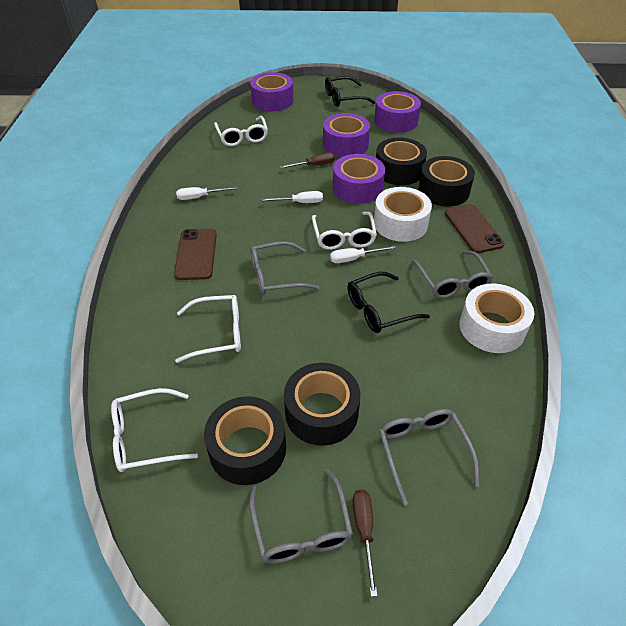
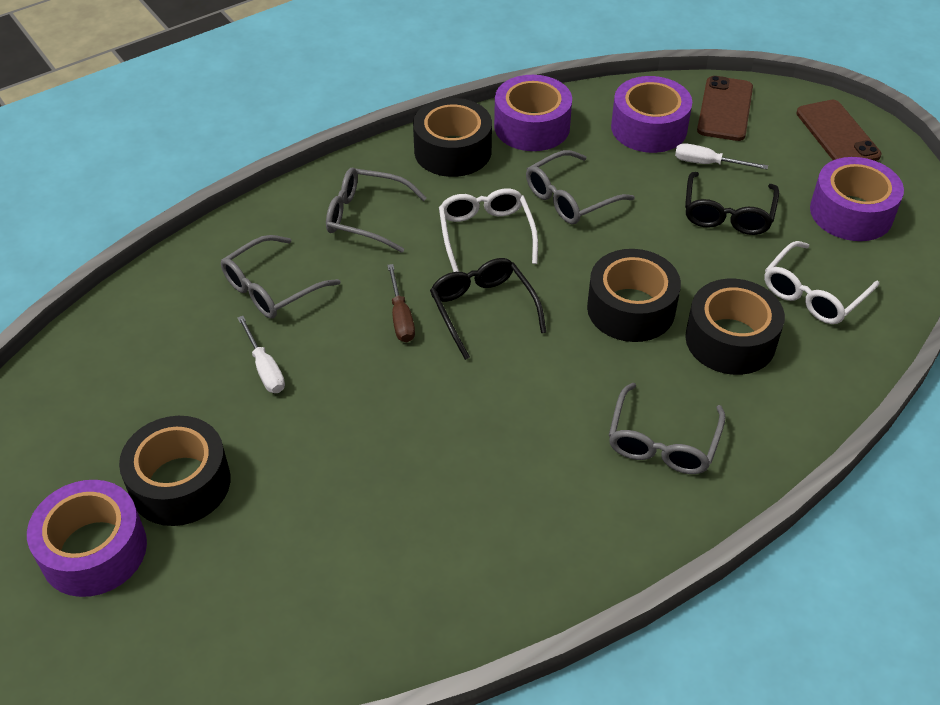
brown screwdriver: 2 -> 1
white glasses: 4 -> 2
white screwdriver: 3 -> 2
white tape: 2 -> 0

